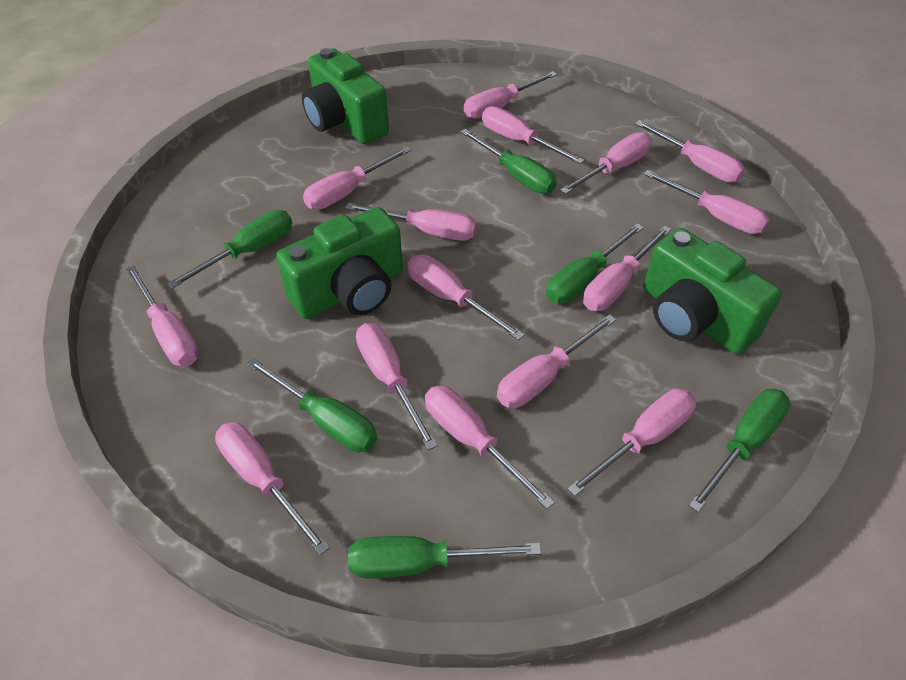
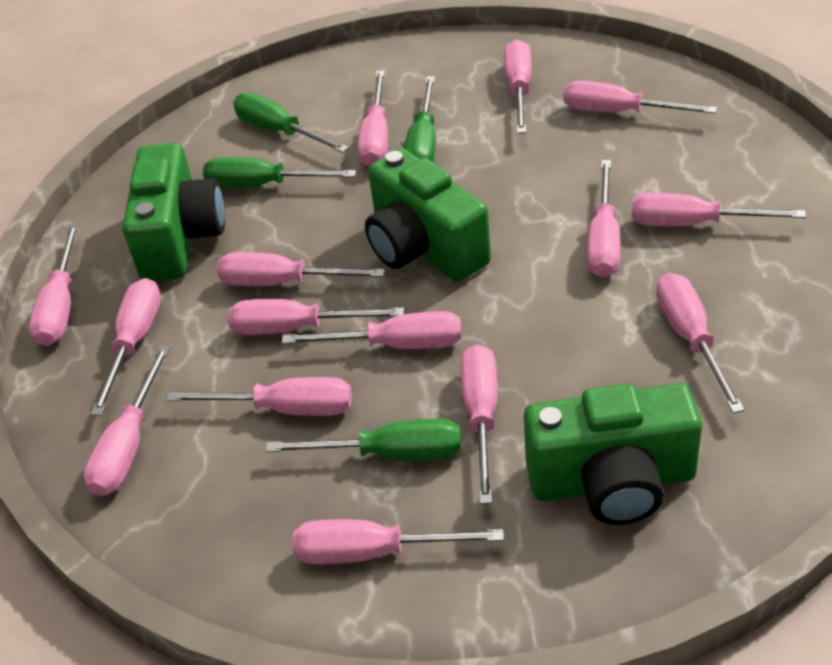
green screwdriver: 6 -> 4

